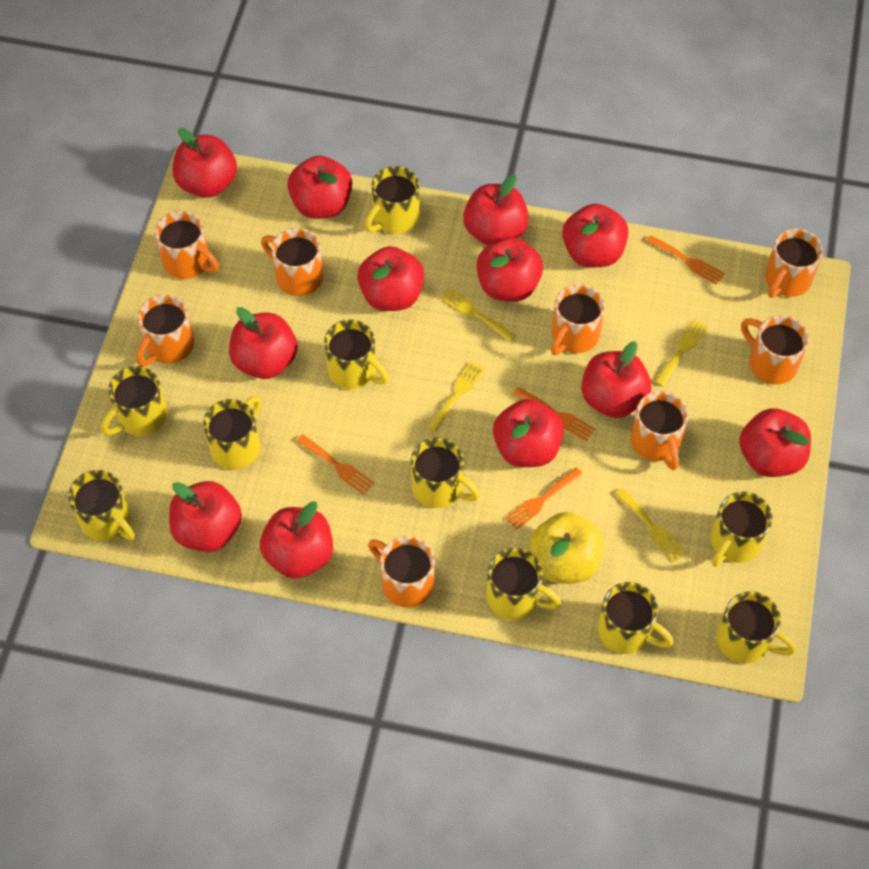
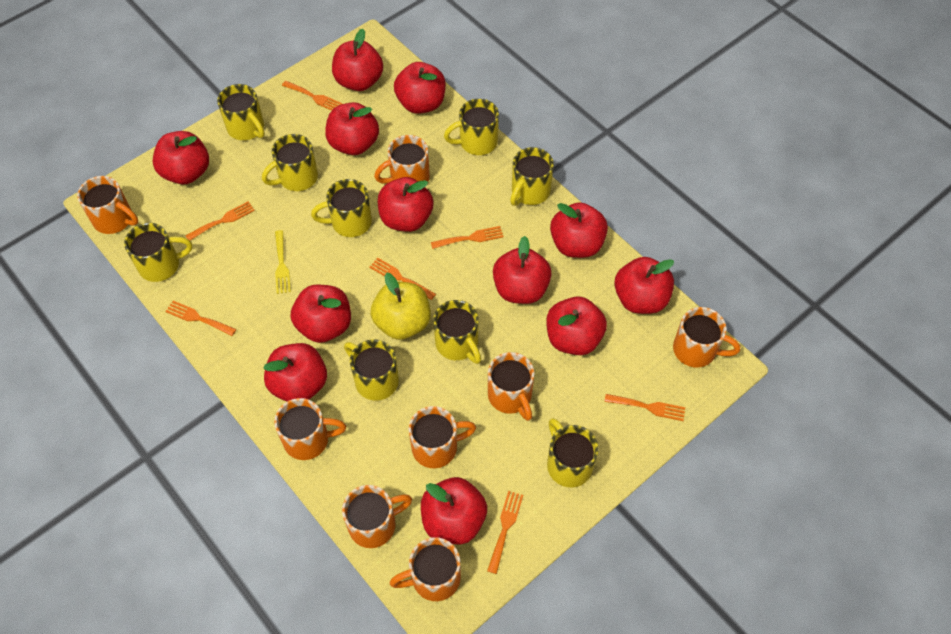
orange fork: 4 -> 7
yellow fork: 4 -> 1
yellow mug: 10 -> 9

